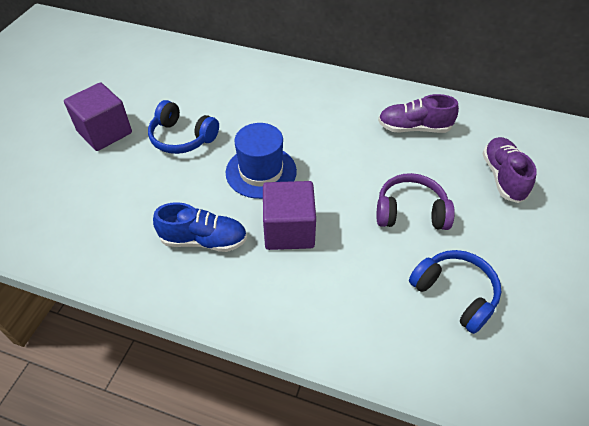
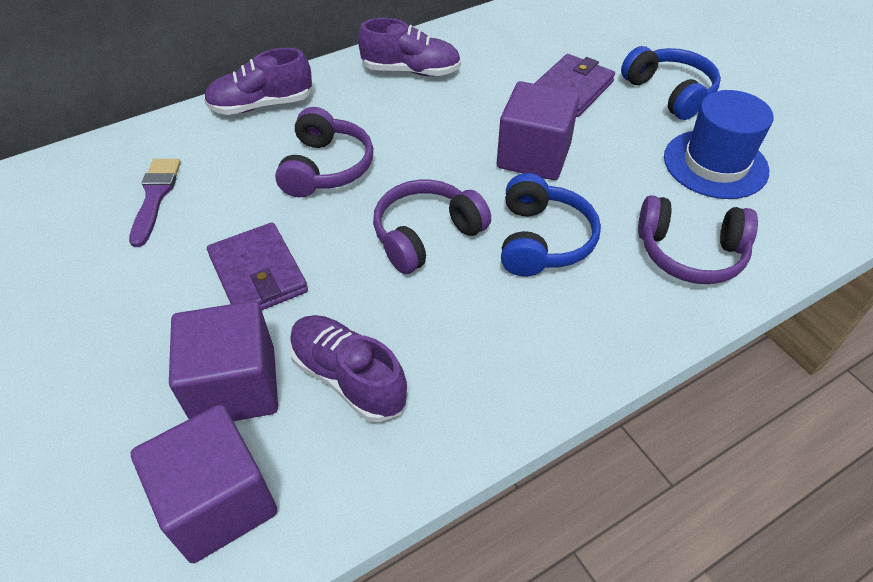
blue shoe: 1 -> 0
purple brush: 0 -> 1
purple cube: 2 -> 3
purple headphones: 1 -> 3
purple shoe: 2 -> 3
purple wallet: 0 -> 2

